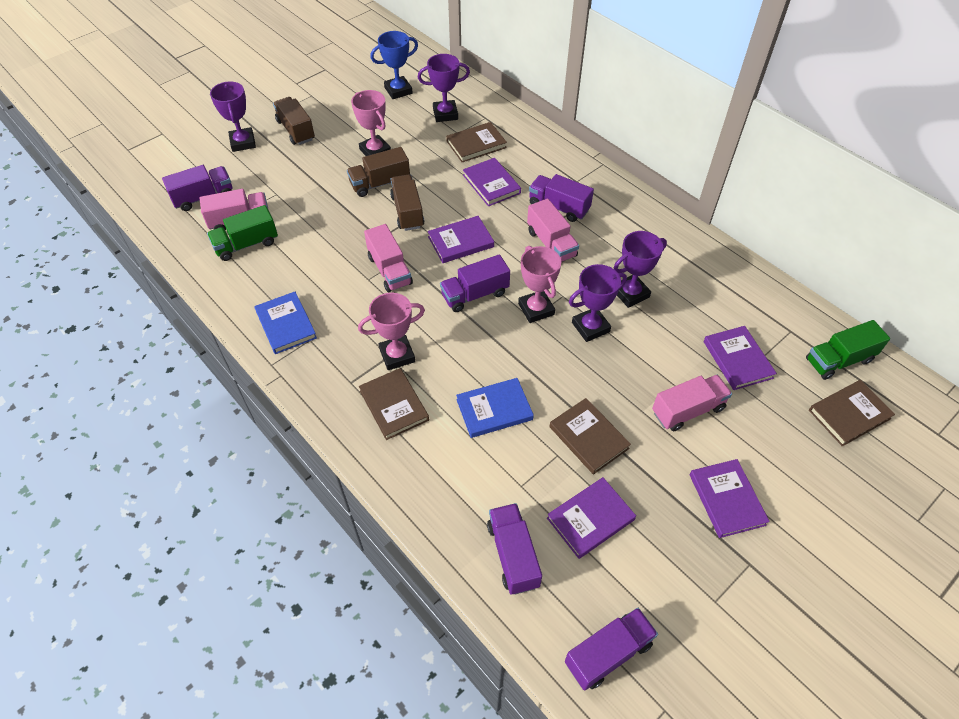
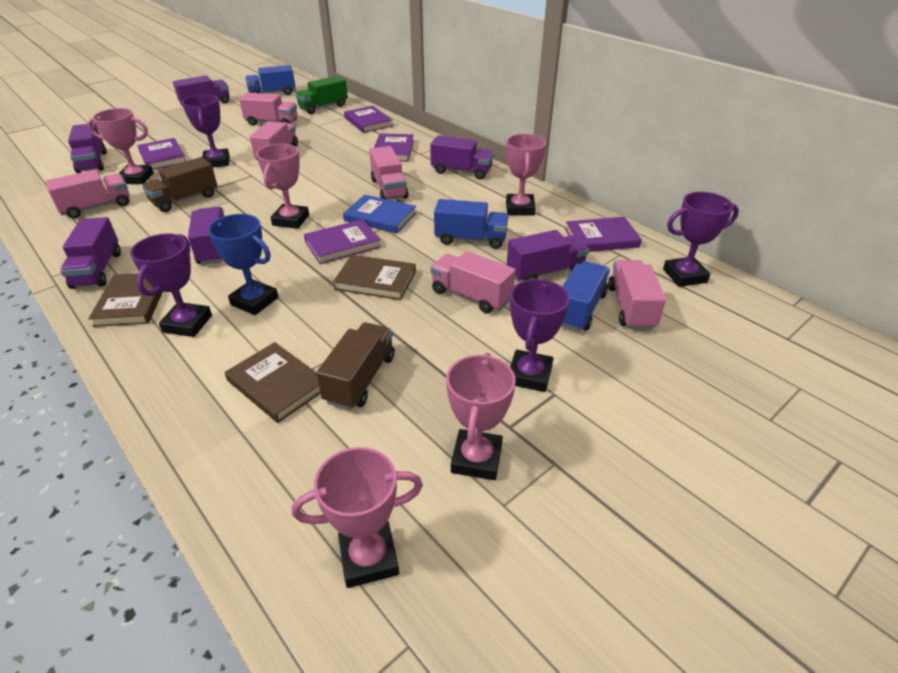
blue book: 2 -> 1
blue truck: 0 -> 3
brown book: 4 -> 3
brown truck: 3 -> 2
green truck: 2 -> 1
pink trophy: 3 -> 5
pink truck: 4 -> 6
purple truck: 5 -> 6

